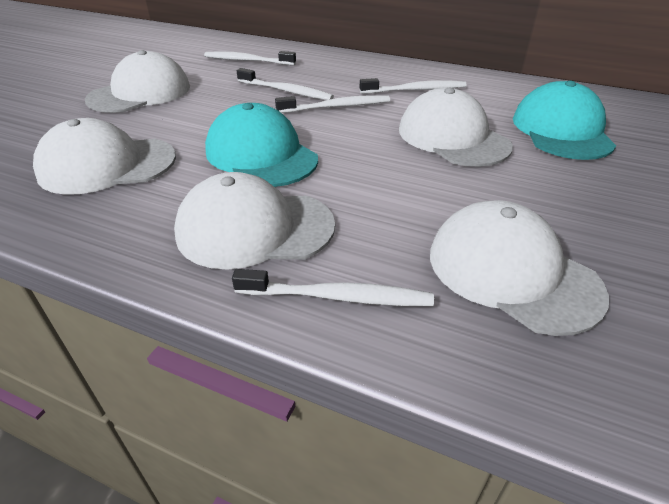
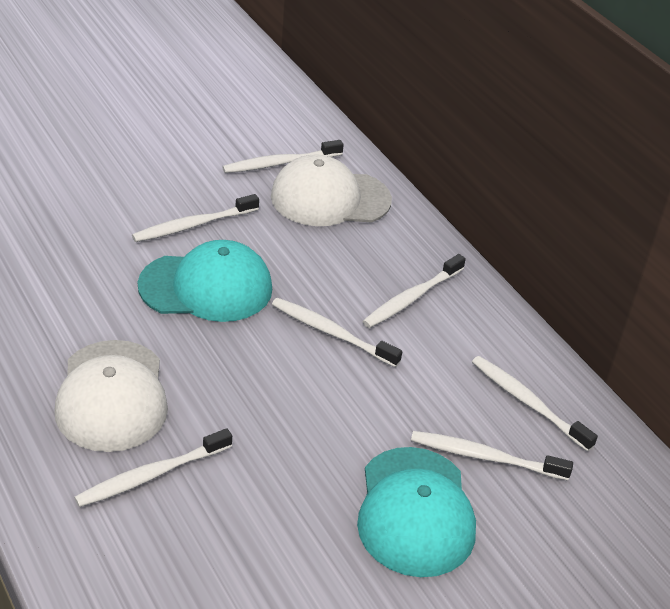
white cap: 5 -> 2
white toothbrush: 5 -> 7

